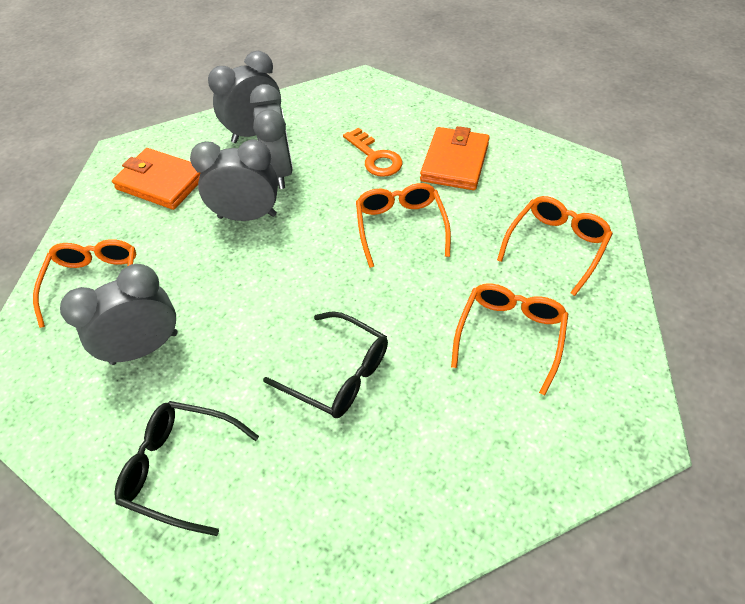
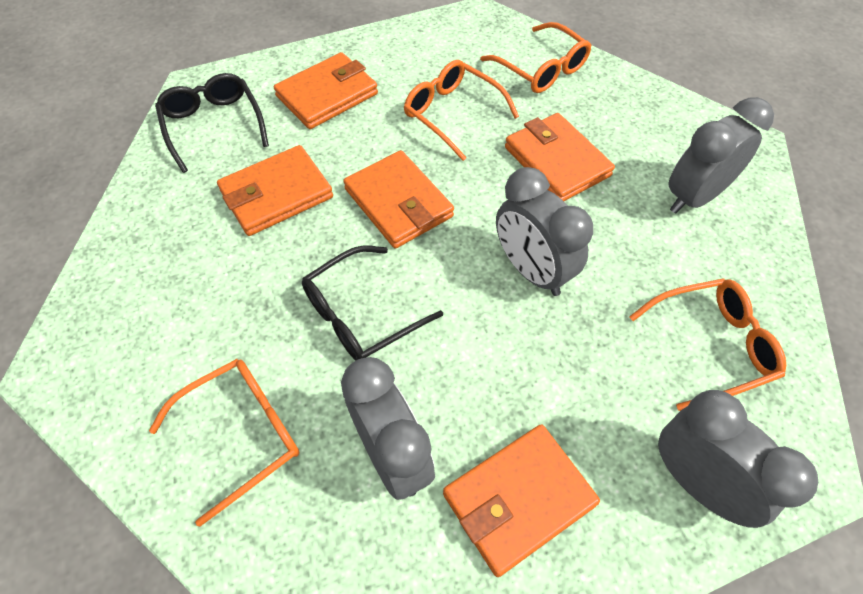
orange key: 1 -> 0
orange wallet: 2 -> 5

